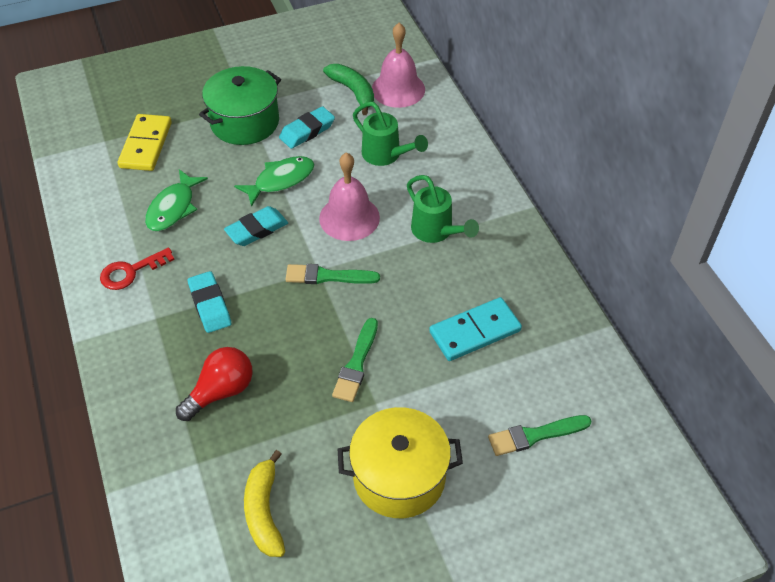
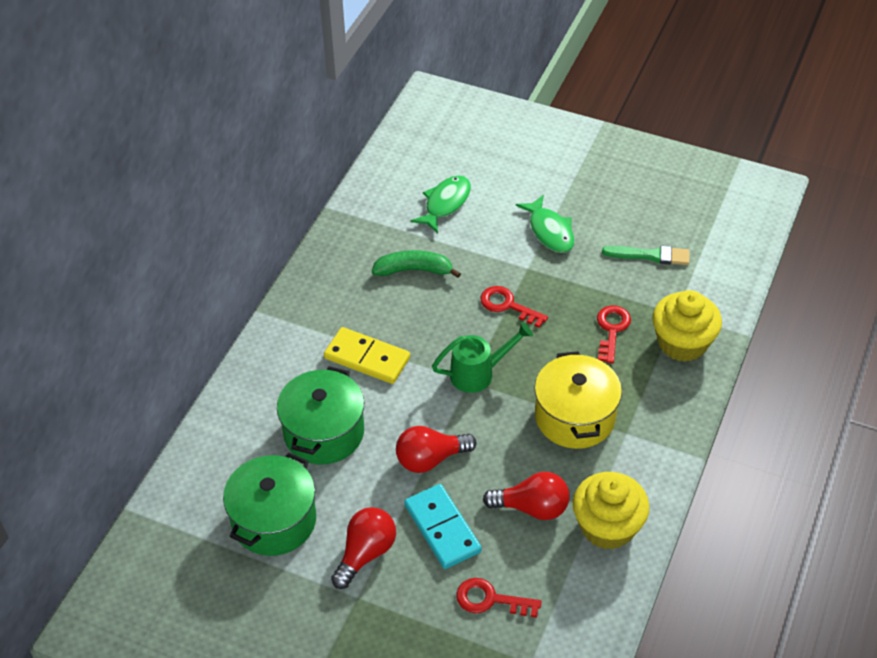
green brush: 3 -> 1
green pot: 1 -> 2
green watering can: 2 -> 1
pink bell: 2 -> 0
red key: 1 -> 3
red light bulb: 1 -> 3
turquoise eraser: 3 -> 0
yellow banana: 1 -> 0
yellow cupcake: 0 -> 2

